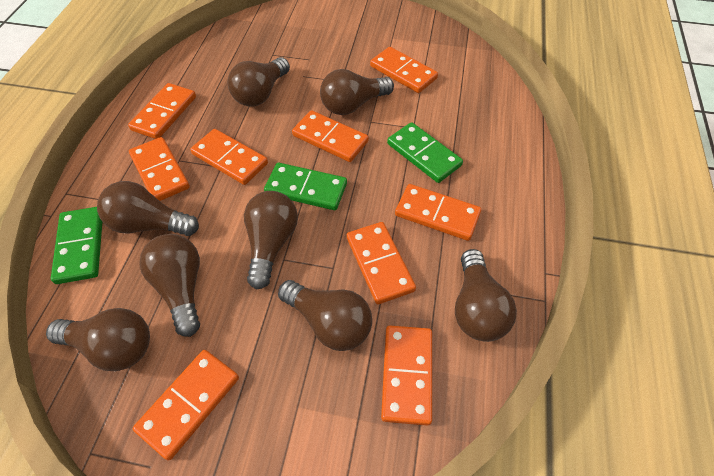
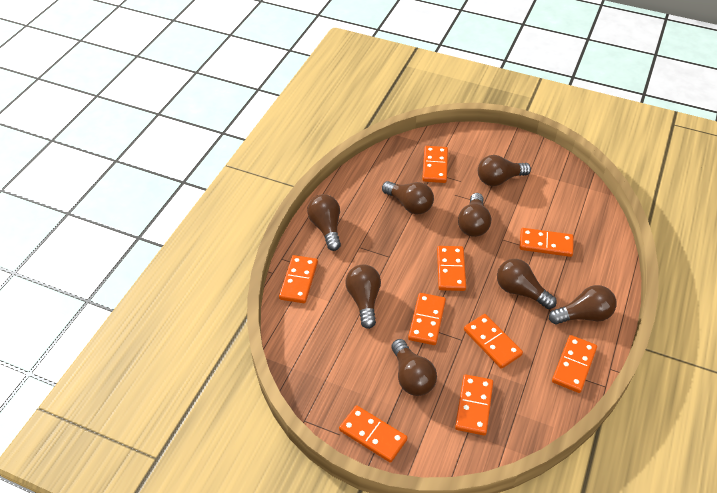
green domino: 3 -> 0

